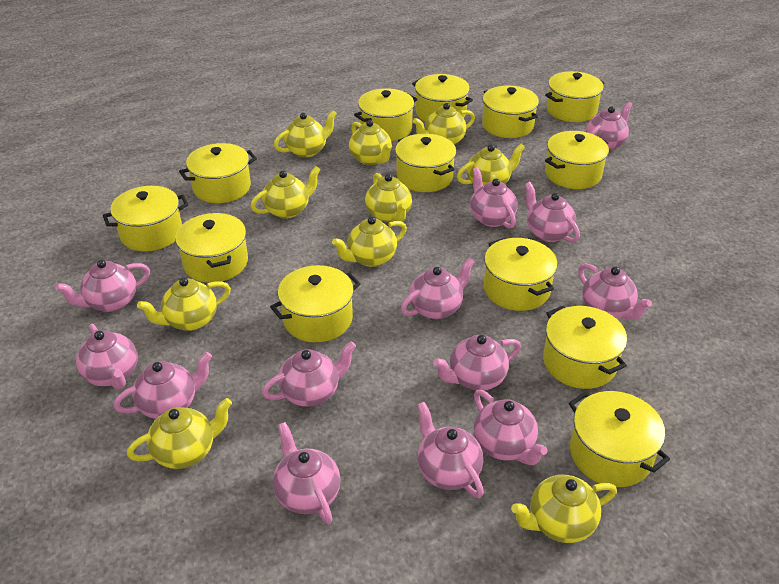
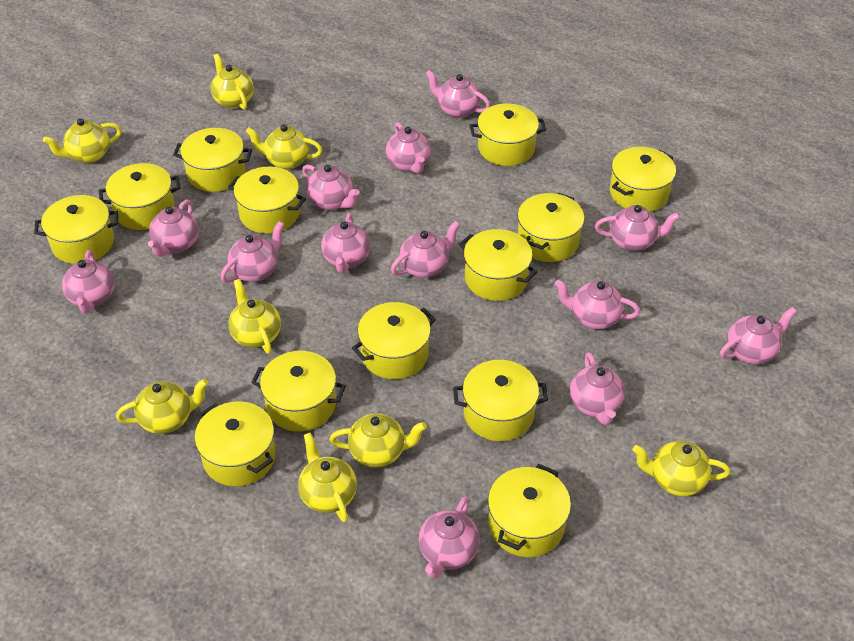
yellow teapot: 10 -> 8

